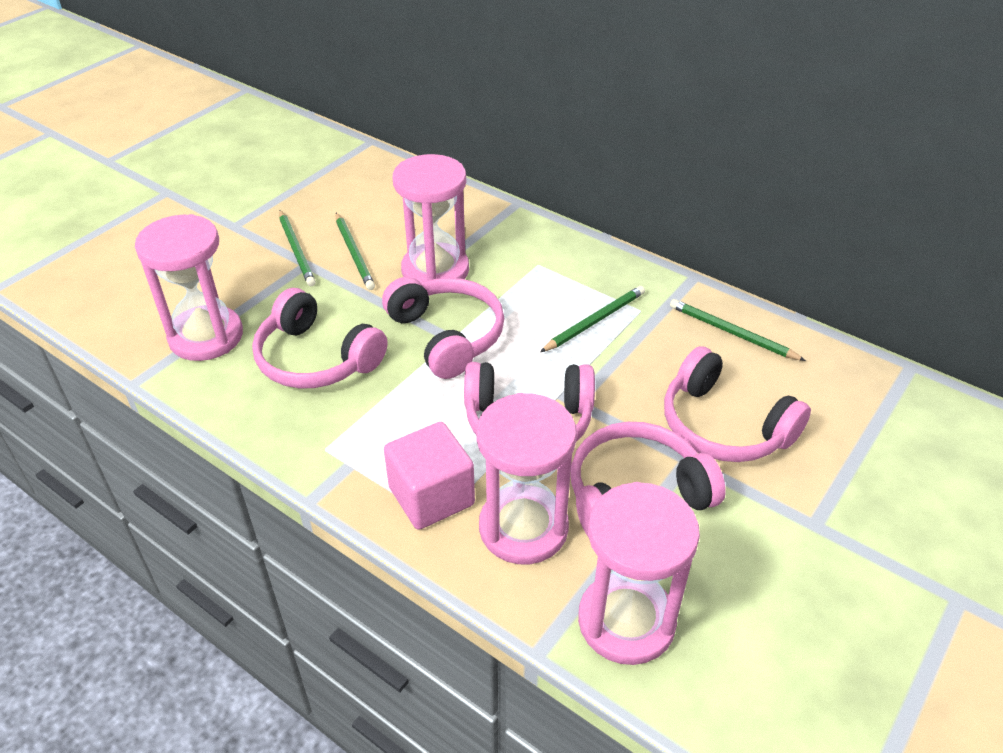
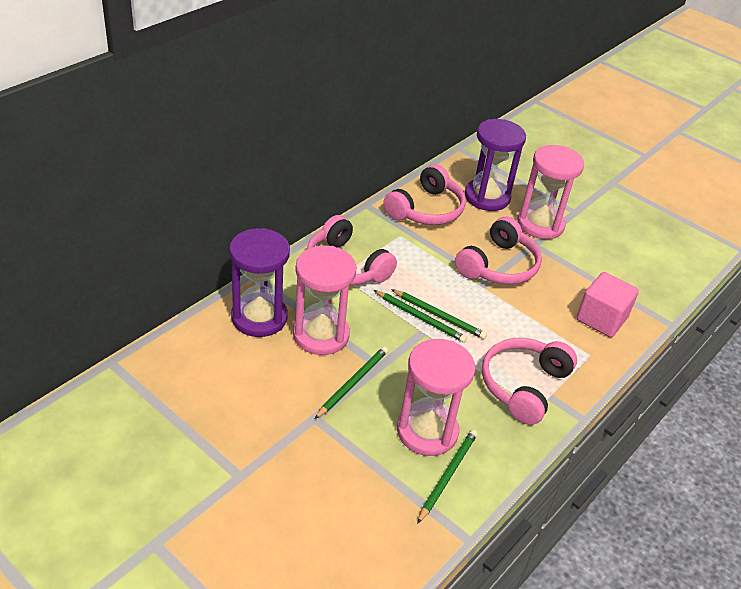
pink headphones: 5 -> 4
pink hourglass: 4 -> 3
purple hourglass: 0 -> 2

